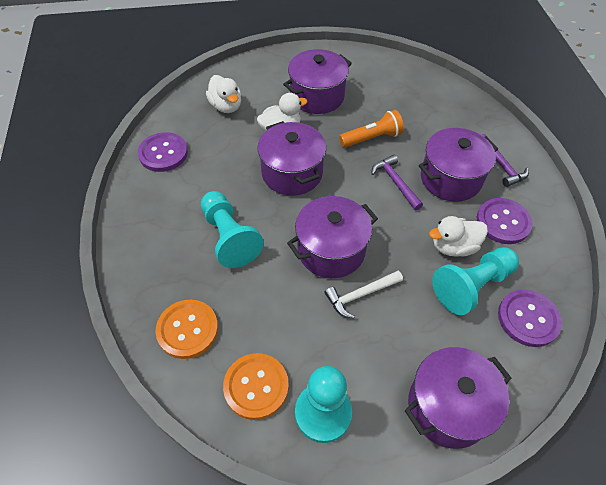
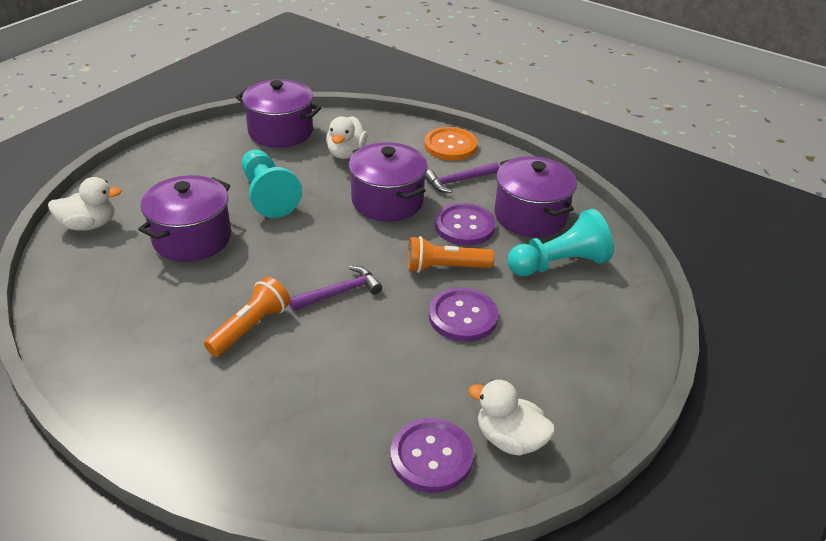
orange button: 2 -> 1
orange flashlight: 1 -> 2
purple pot: 5 -> 4
turquoise pawn: 3 -> 2
white hammer: 1 -> 0

